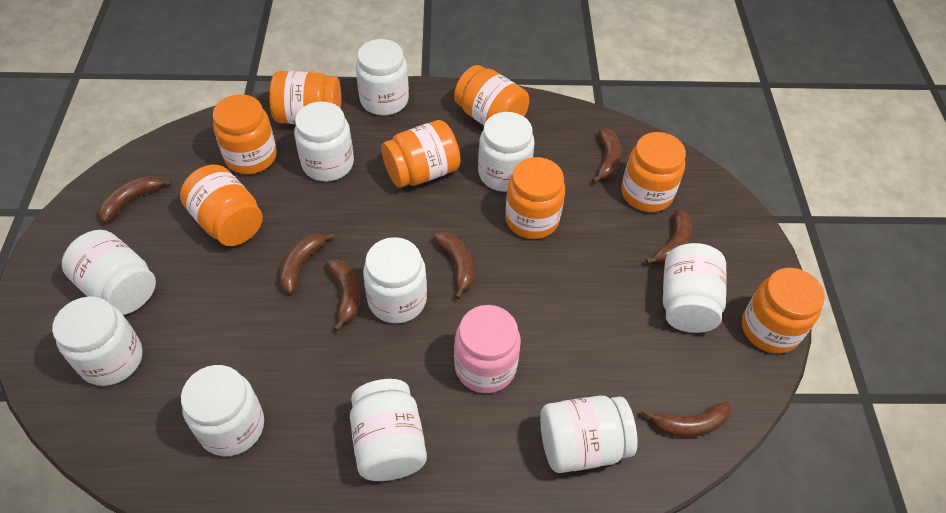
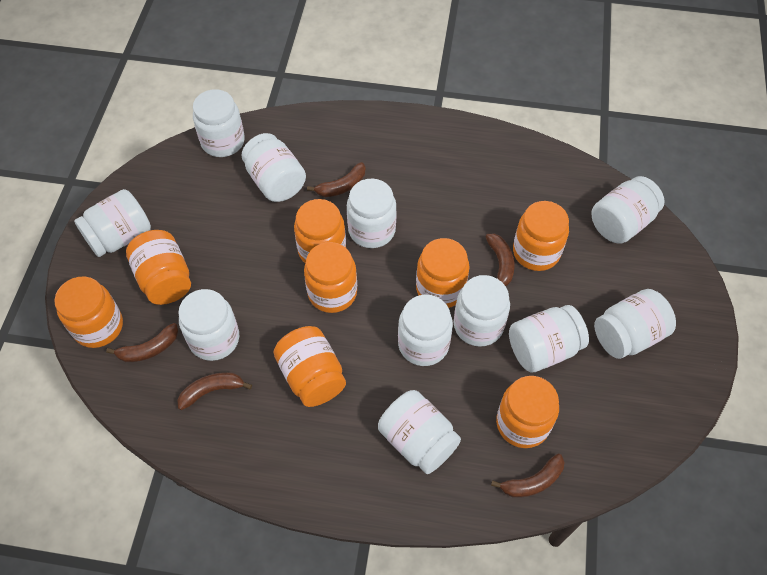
brown banana: 7 -> 5
pink jar: 1 -> 0
white jar: 10 -> 11

